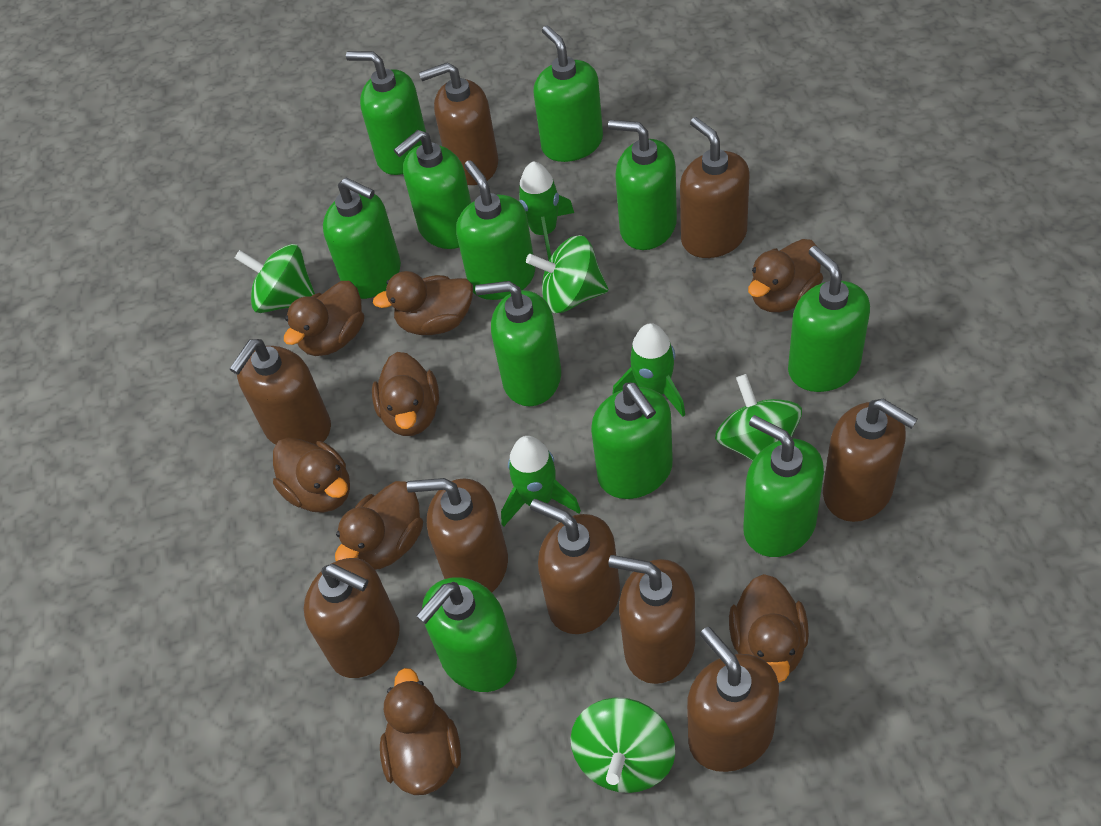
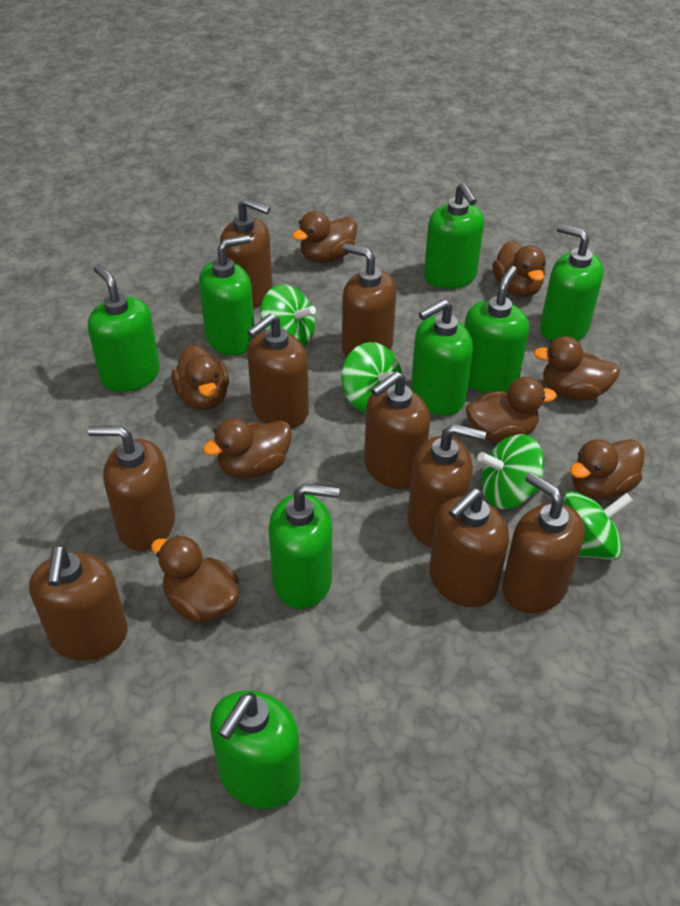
green rocket: 3 -> 0
green soap dispenser: 11 -> 8

